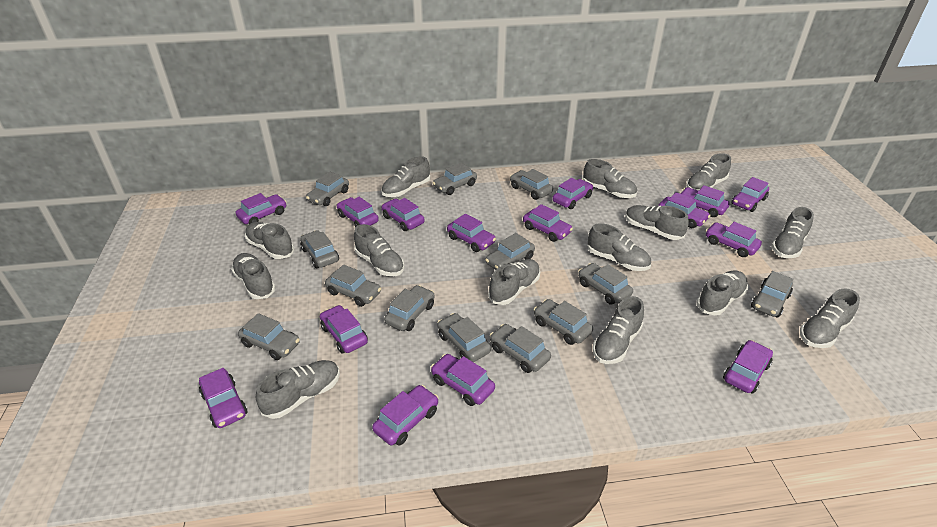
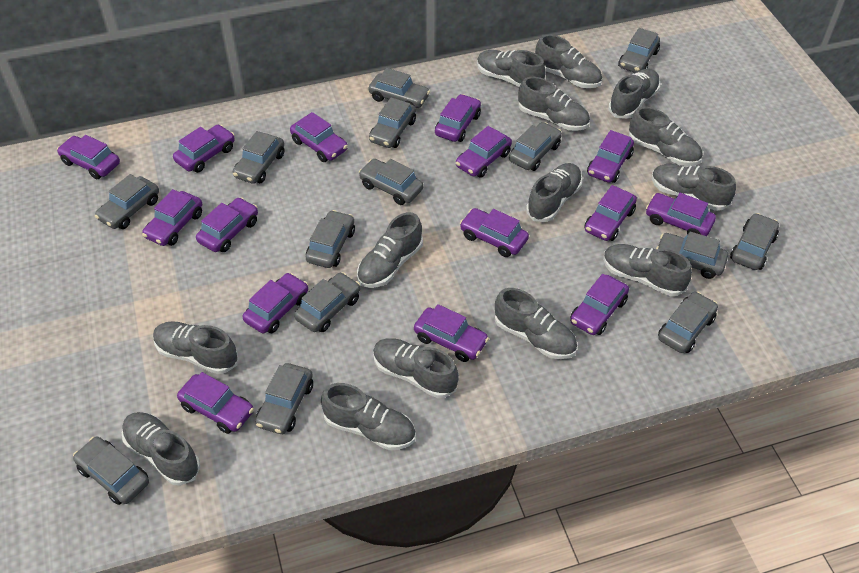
grey car: 13 -> 14

